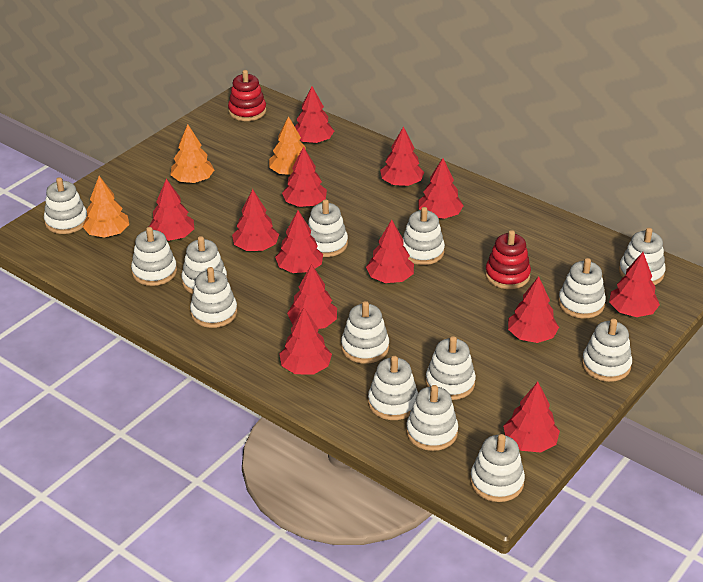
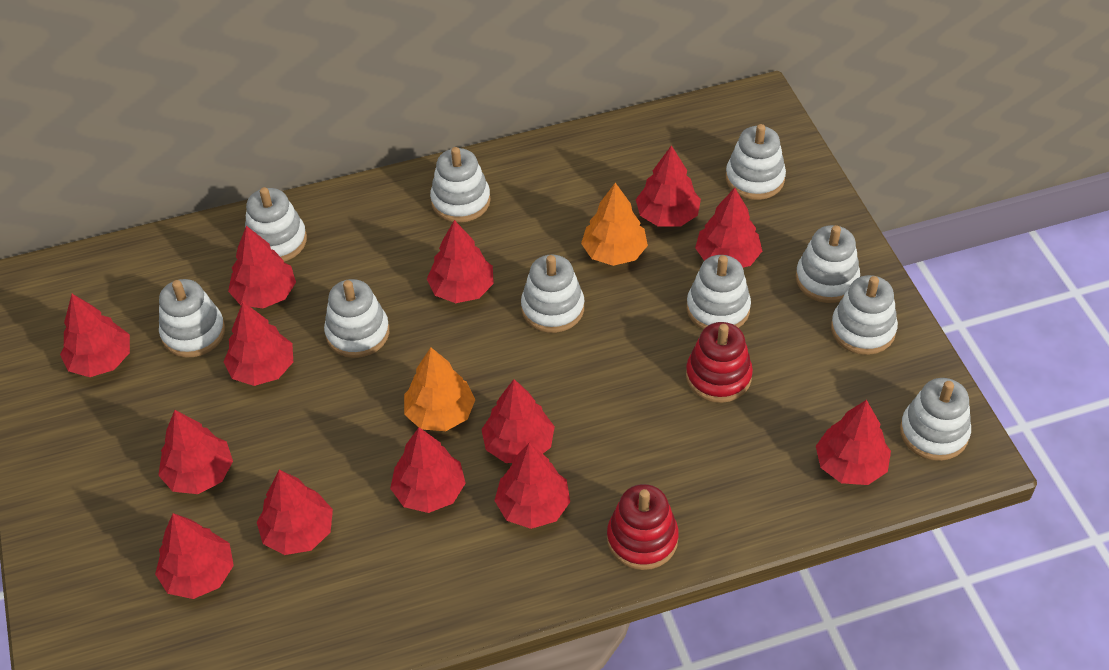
orange tree: 3 -> 2
white stacking toy: 14 -> 10

